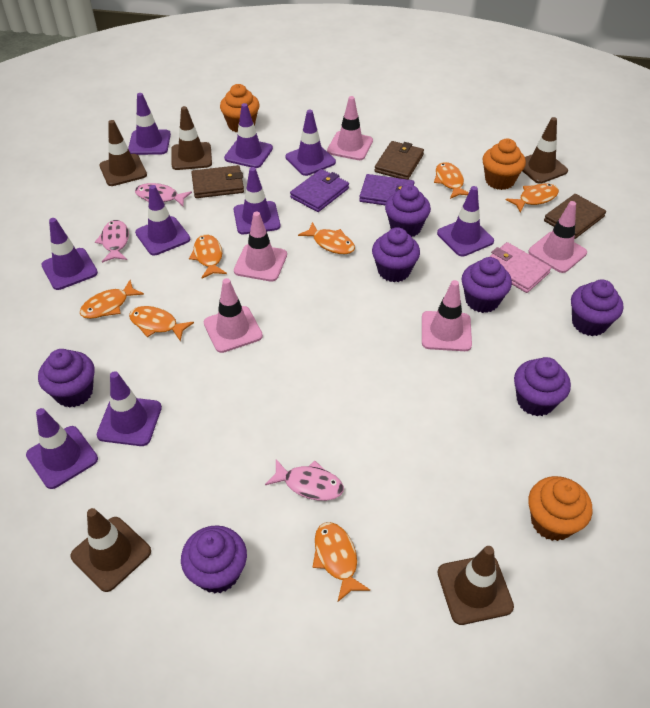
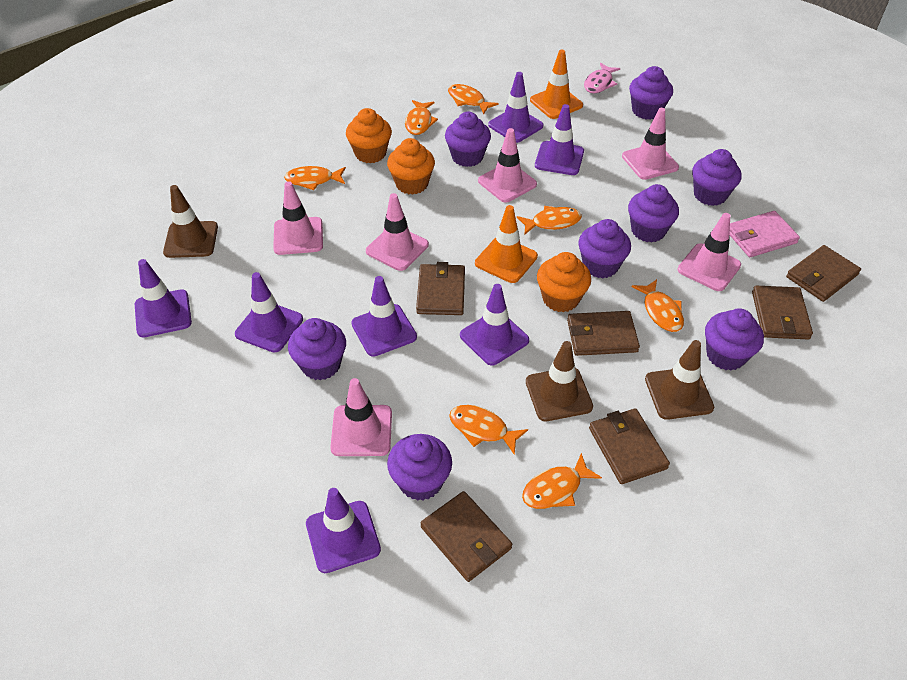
brown traffic cone: 5 -> 3
brown wallet: 3 -> 6
orange traffic cone: 0 -> 2
pink fish: 3 -> 1
pink traffic cone: 5 -> 6
purple cupcake: 7 -> 8
purple traffic cone: 9 -> 7
purple wallet: 2 -> 0

